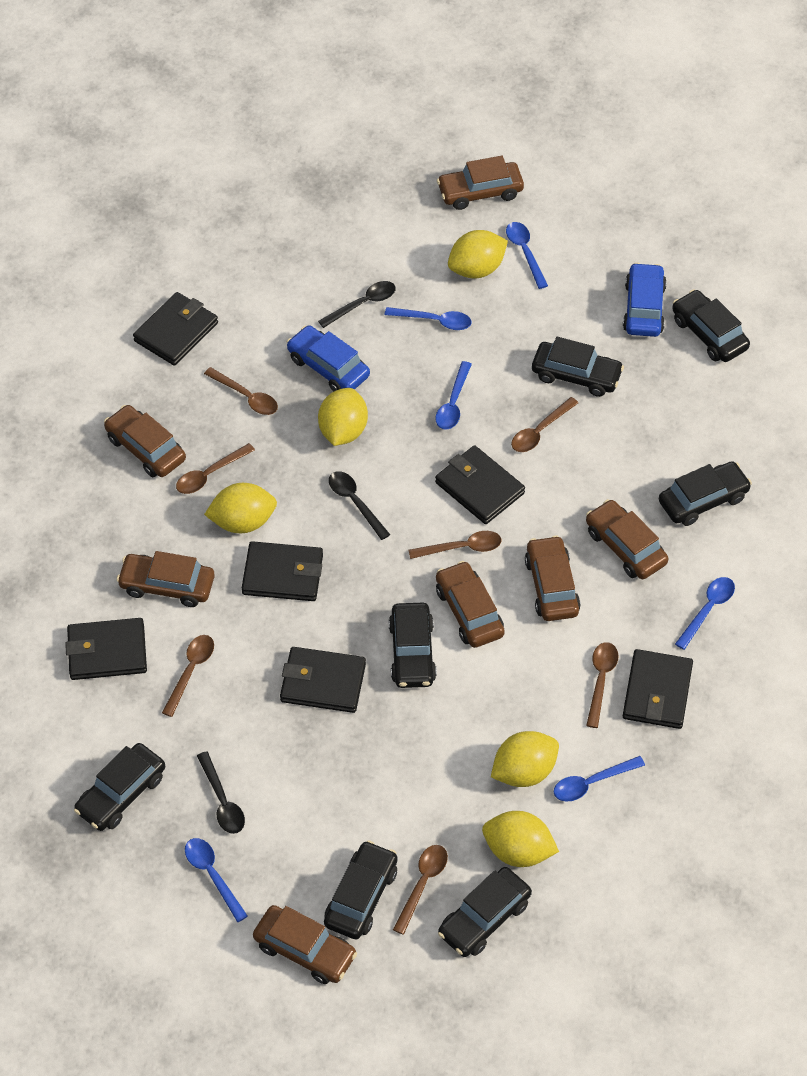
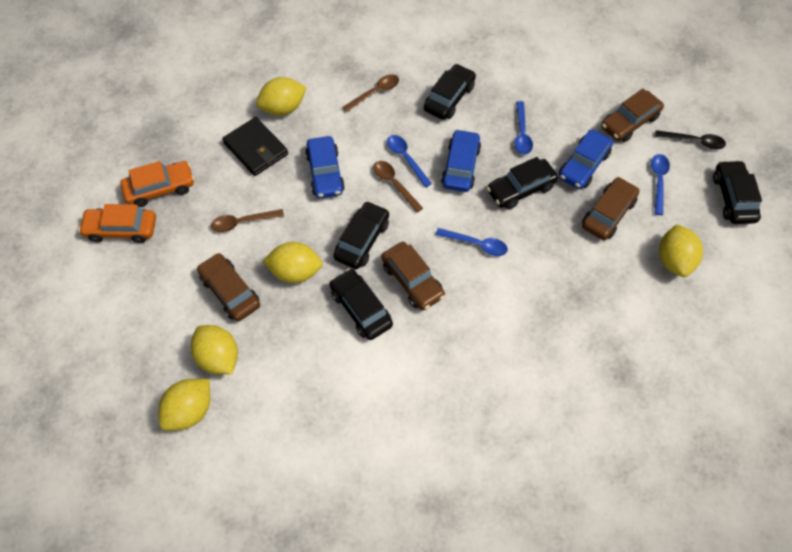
black car: 7 -> 5
black spoon: 3 -> 1
black wallet: 6 -> 1
blue car: 2 -> 3
blue spoon: 6 -> 4
brown car: 7 -> 4
brown spoon: 7 -> 3
orange car: 0 -> 2

